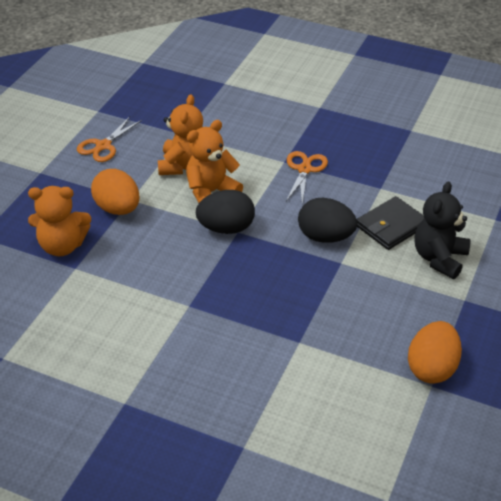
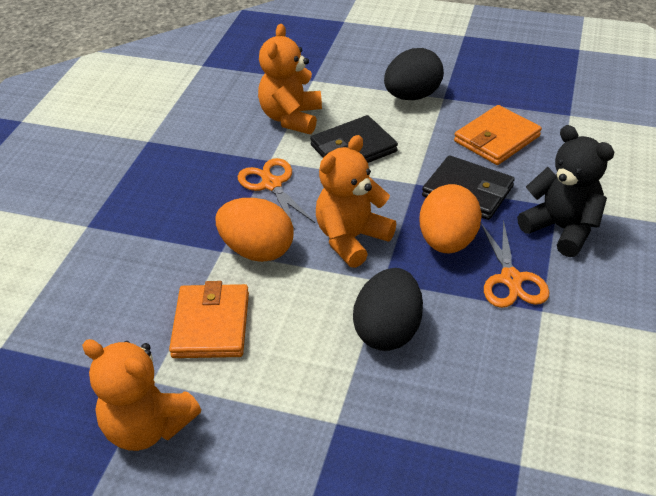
black wallet: 1 -> 2
orange wallet: 0 -> 2

